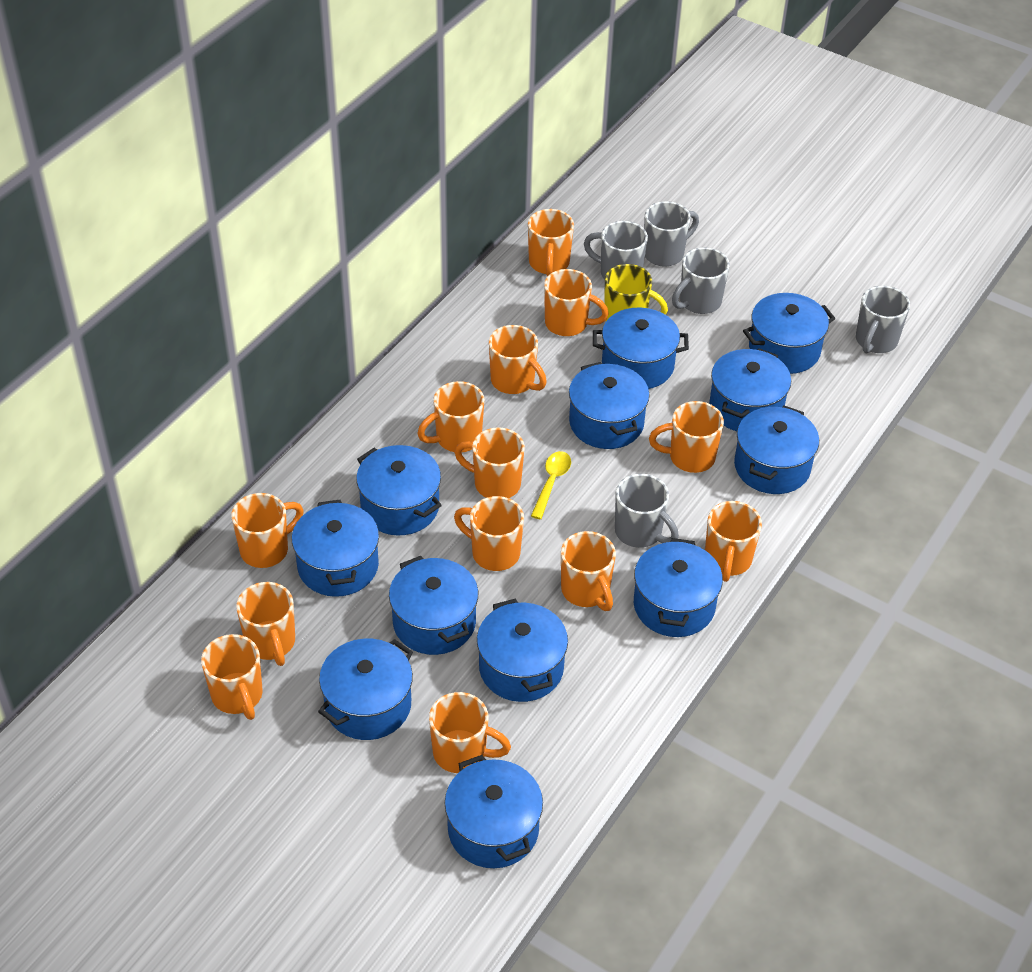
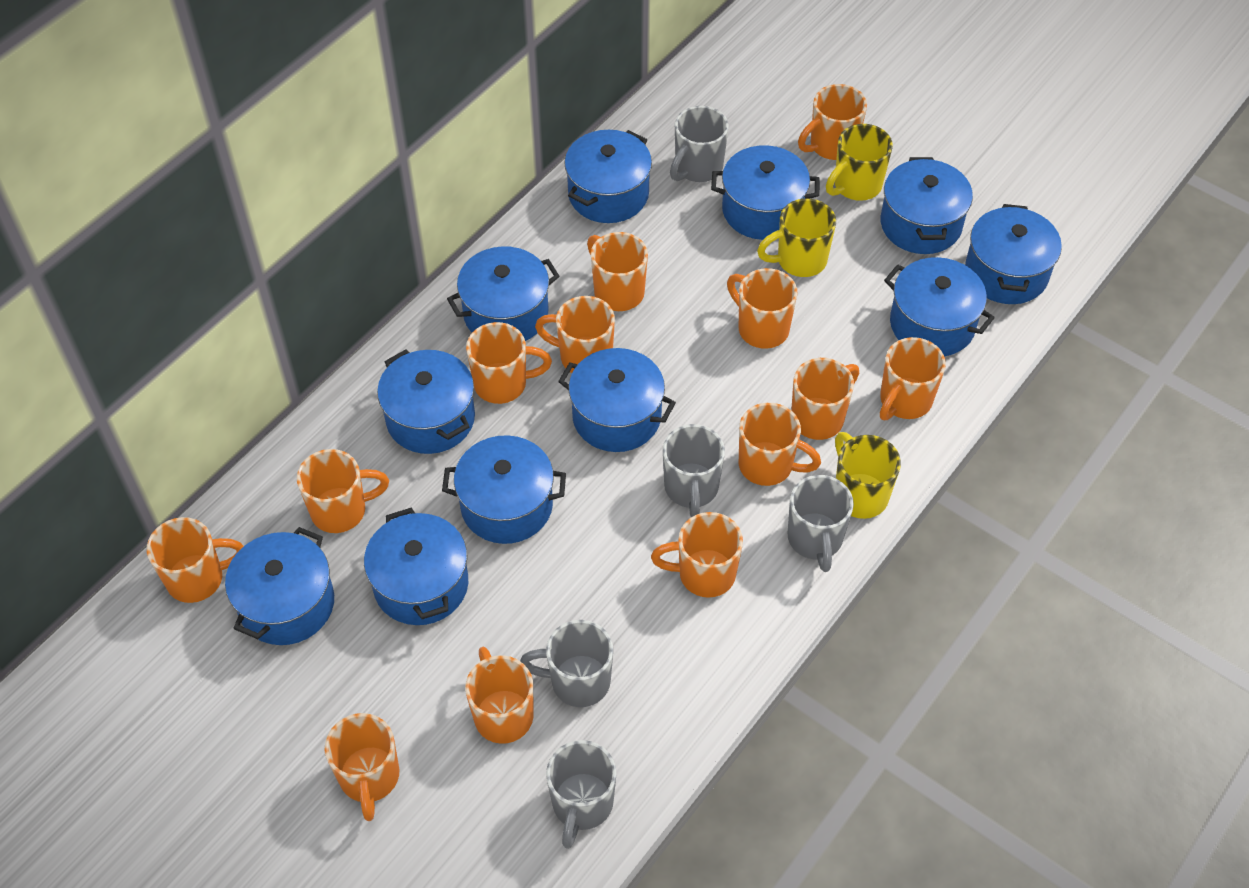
blue pot: 12 -> 11
yellow mug: 1 -> 3
yellow spoon: 1 -> 0

